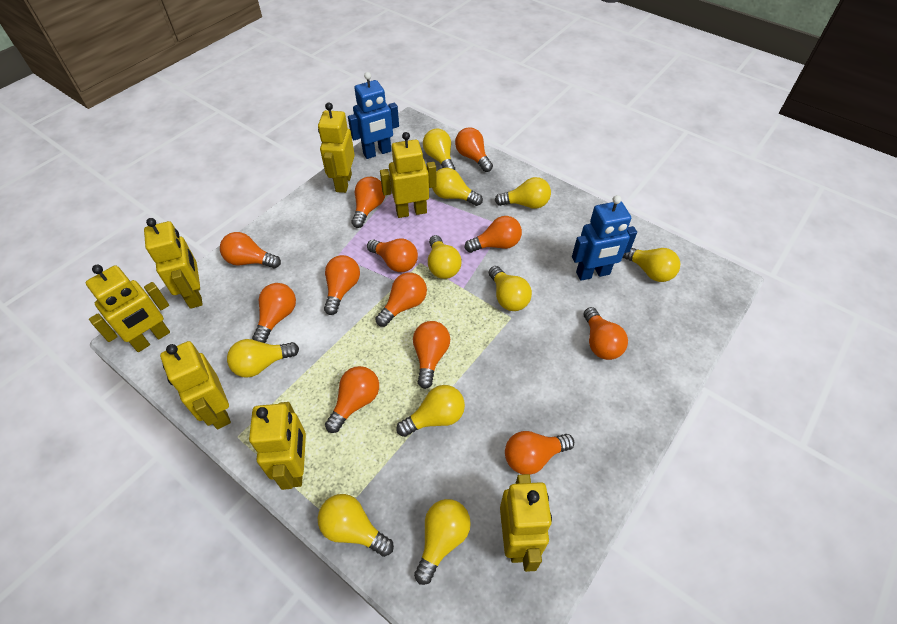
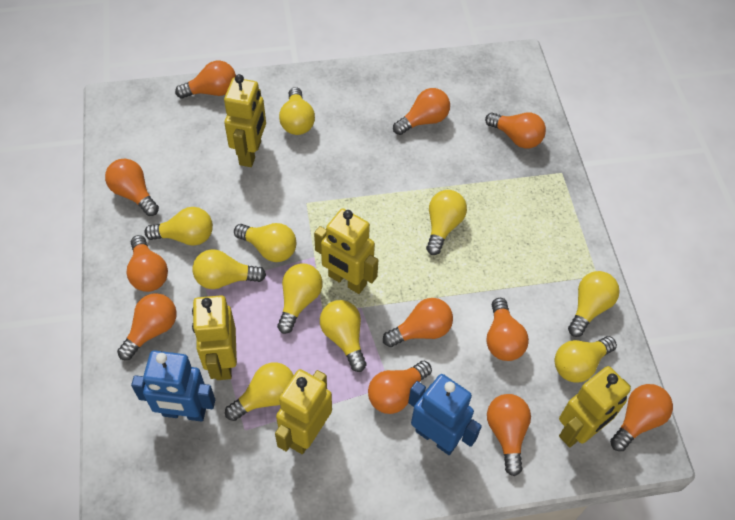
orange light bulb: 12 -> 11
yellow robot: 7 -> 5

